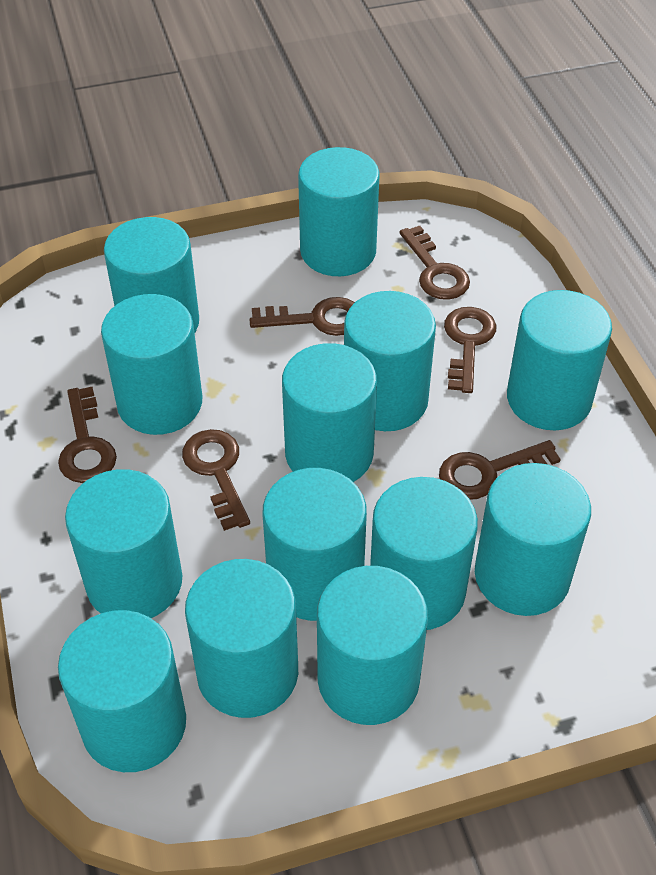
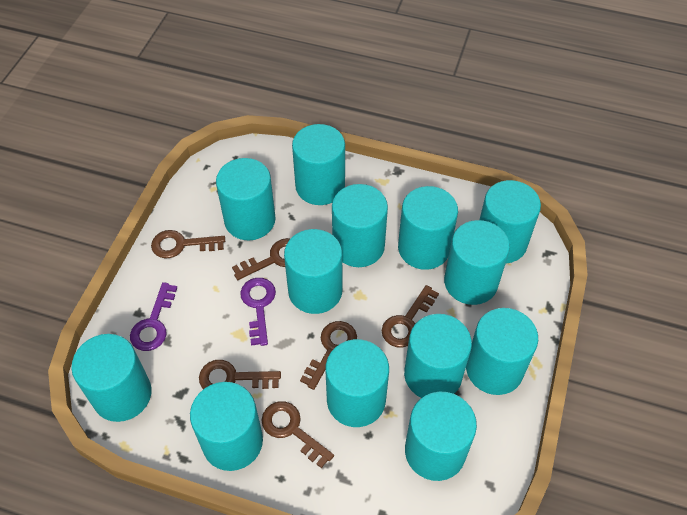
purple key: 0 -> 2

